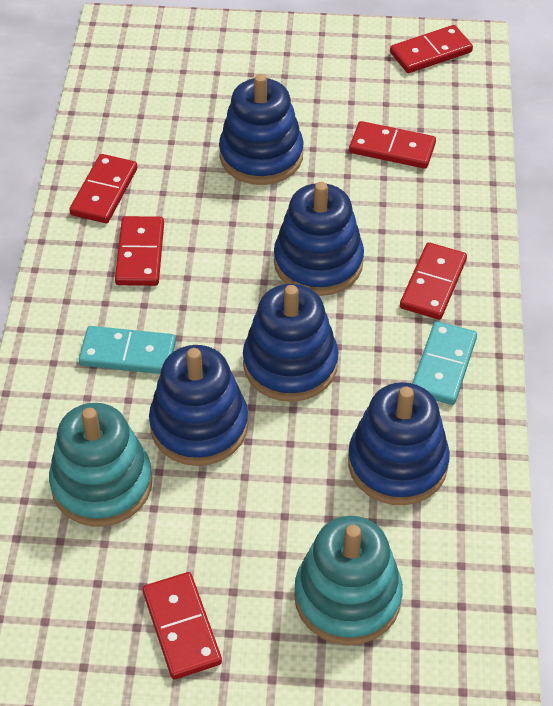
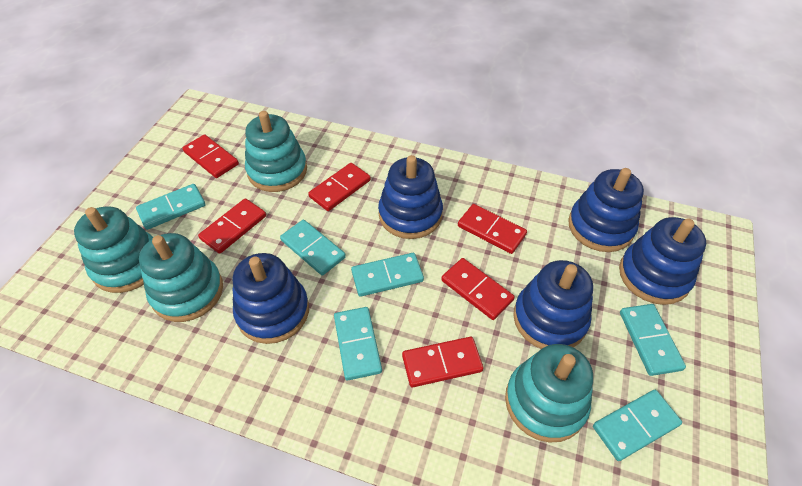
turquoise domino: 2 -> 6
turquoise stacking toy: 2 -> 4

